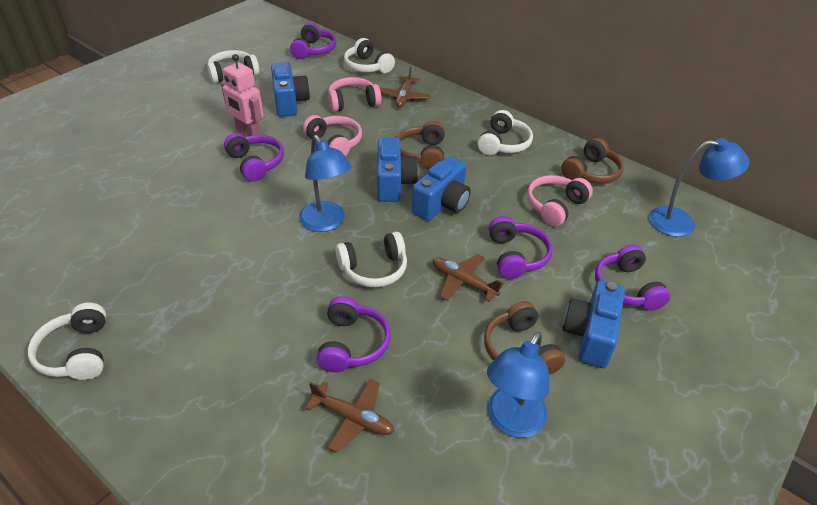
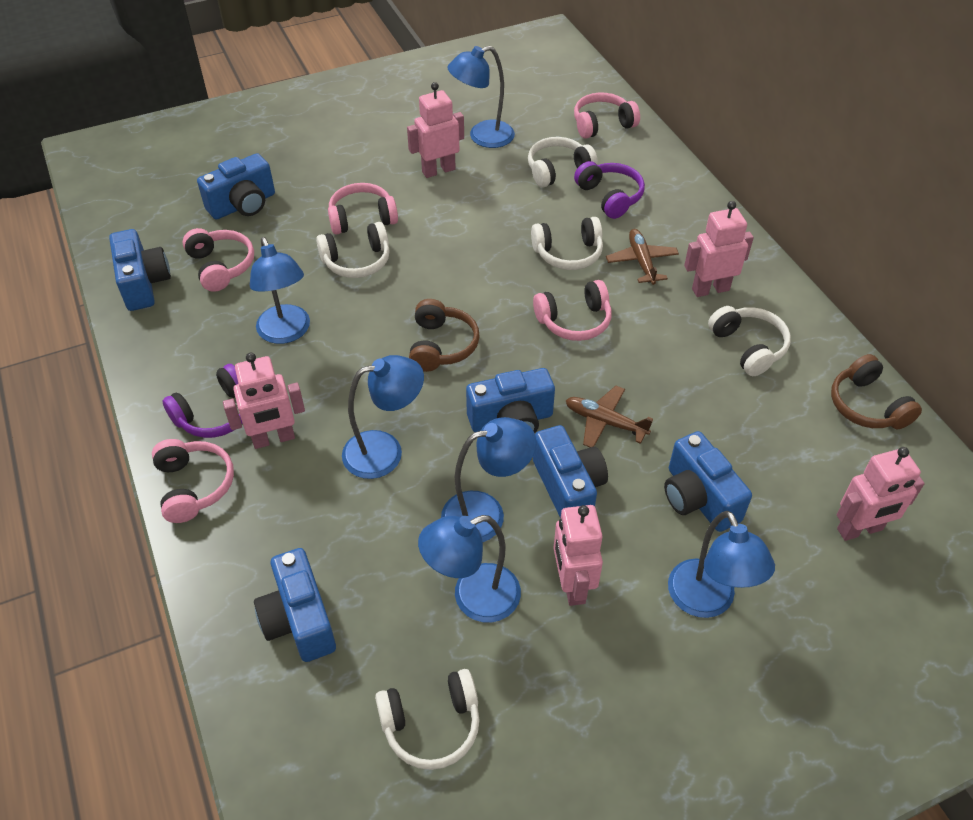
blue camera: 4 -> 6
blue lamp: 3 -> 6
brown headphones: 3 -> 2
brown plane: 3 -> 2
pink headphones: 3 -> 5
pink robot: 1 -> 5
purple headphones: 5 -> 2

